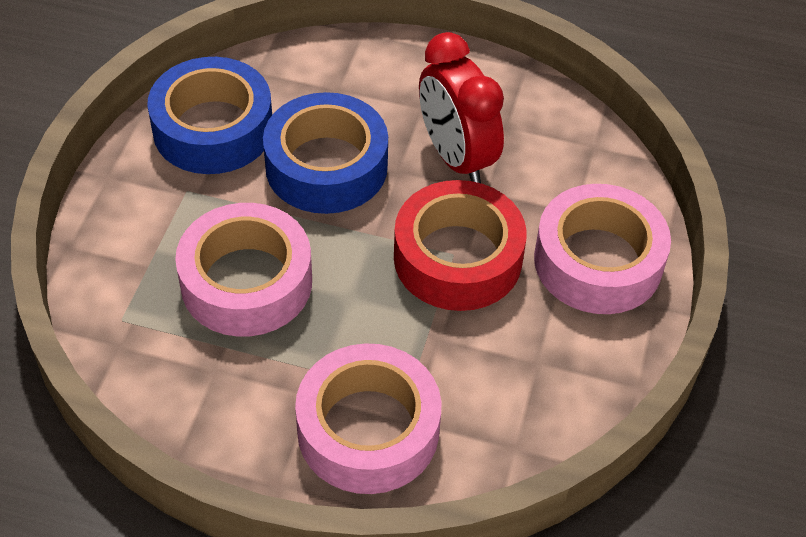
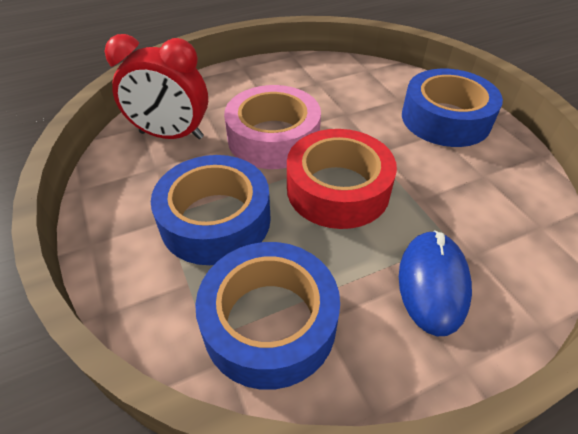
blue mouse: 0 -> 1
blue tape: 2 -> 3
pink tape: 3 -> 1

